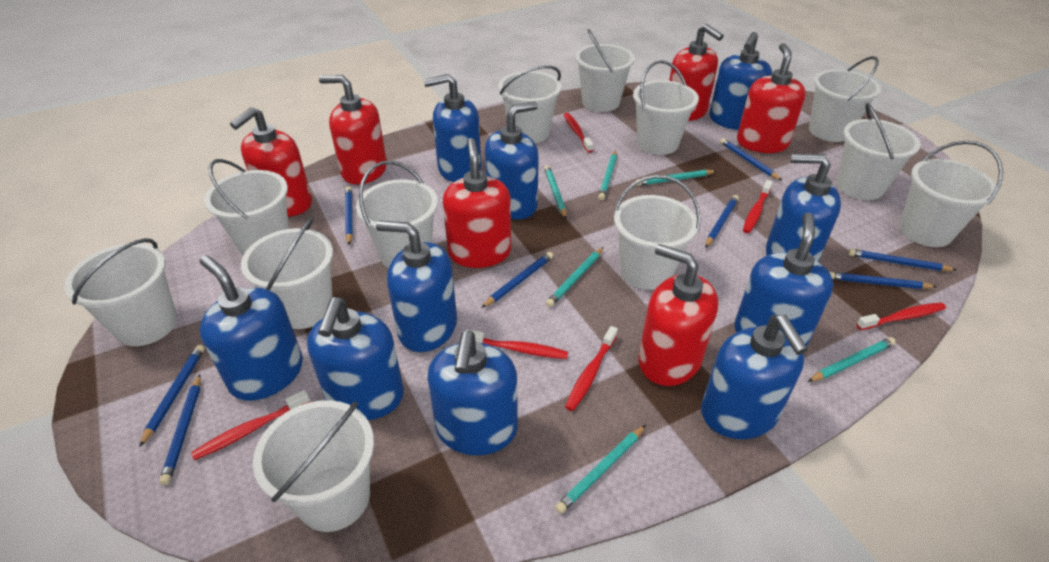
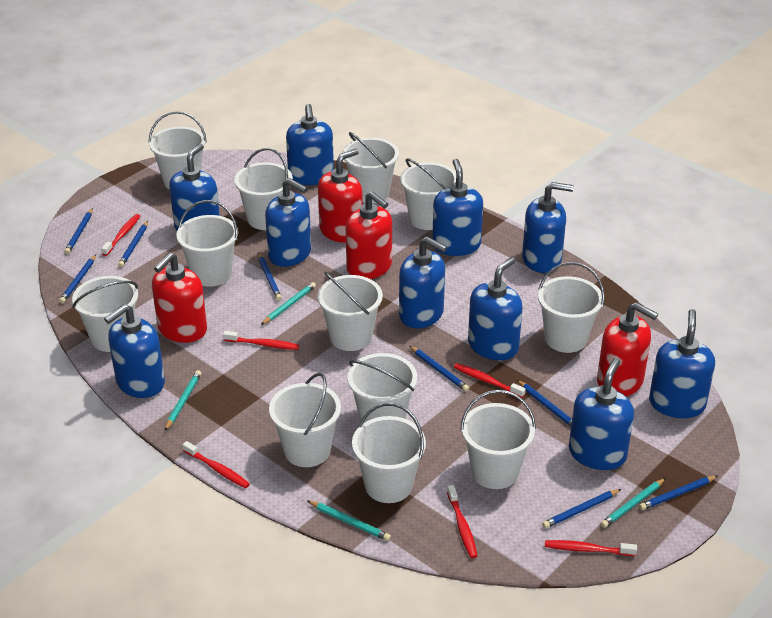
red soap dispenser: 6 -> 4
turquoise pencil: 6 -> 4

